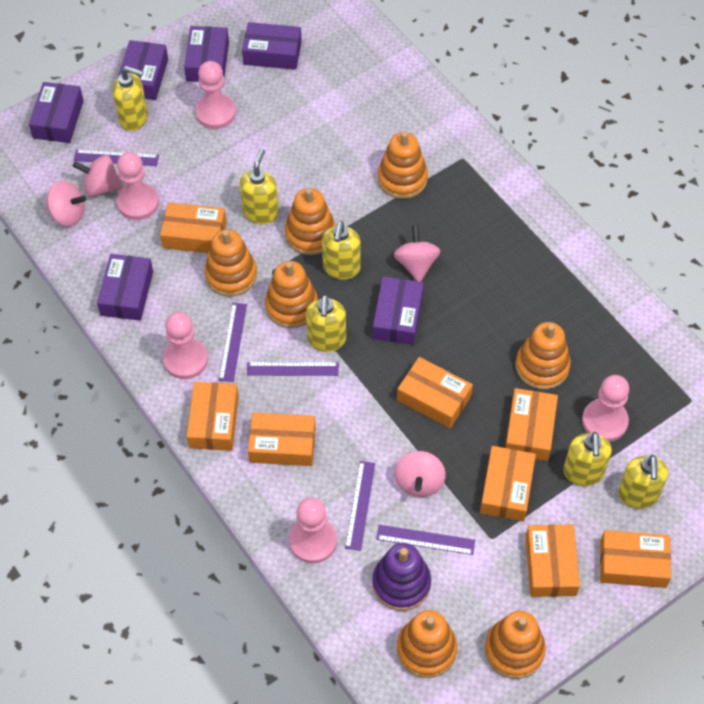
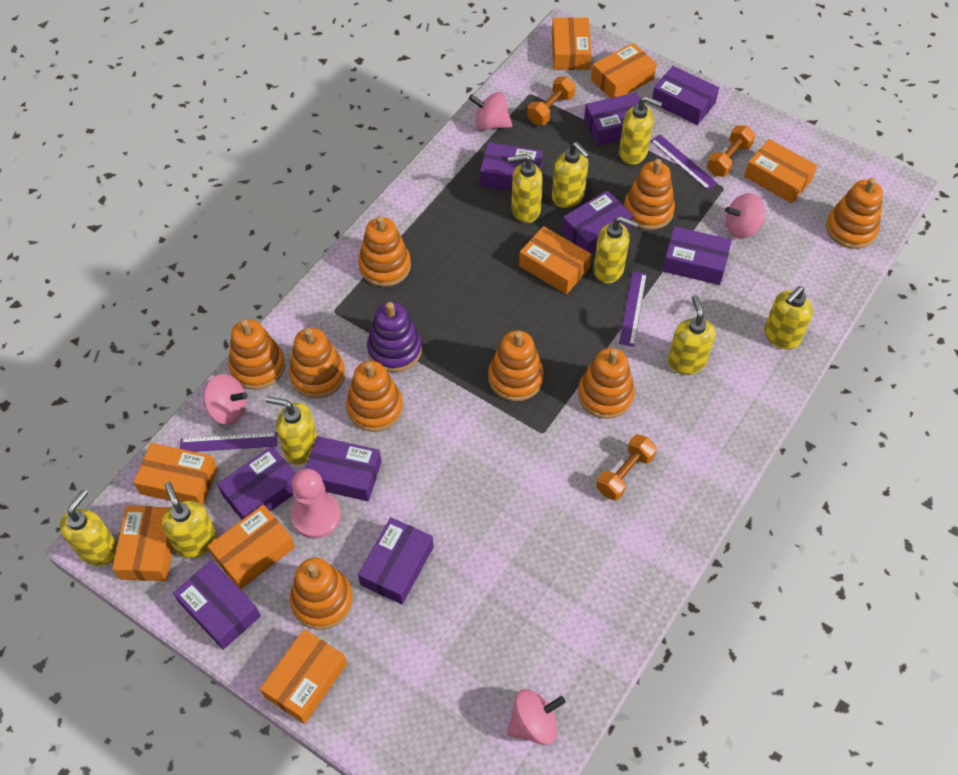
orange dumbbell: 0 -> 3
orange stacking toy: 7 -> 9
pink pawn: 5 -> 1
purple box: 6 -> 9
purple ruler: 5 -> 3
yellow soap dispenser: 6 -> 9

